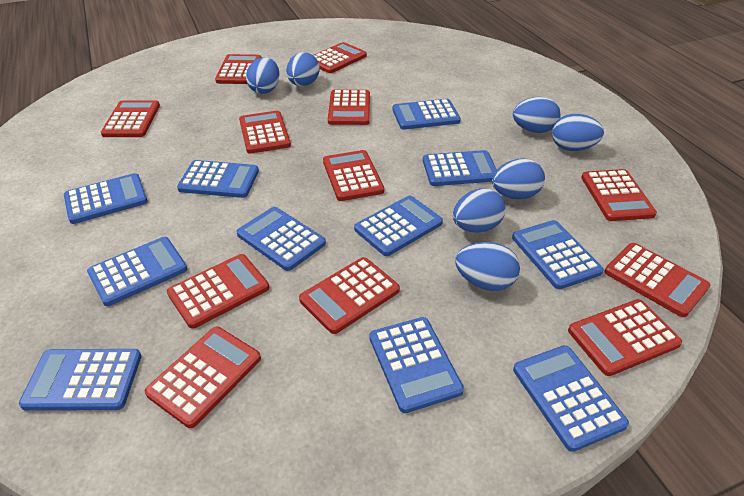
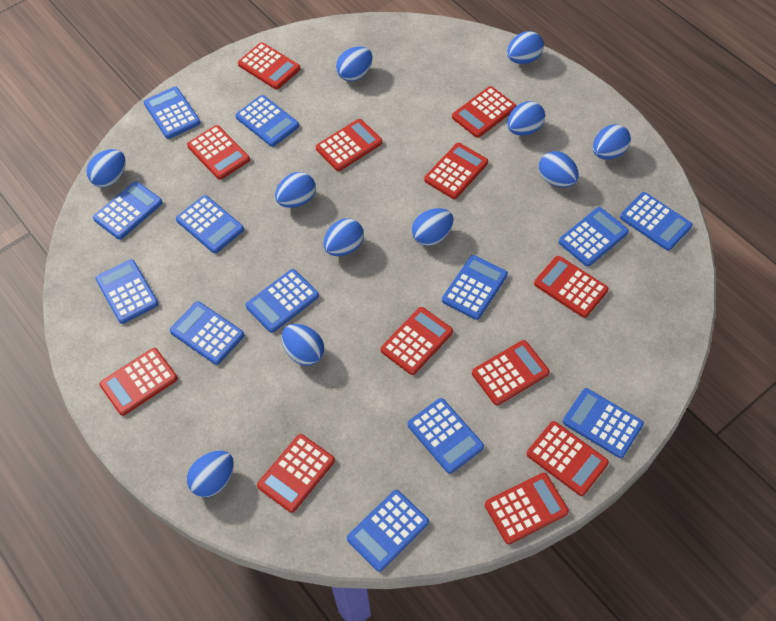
blue calculator: 11 -> 13
blue egg: 7 -> 11

